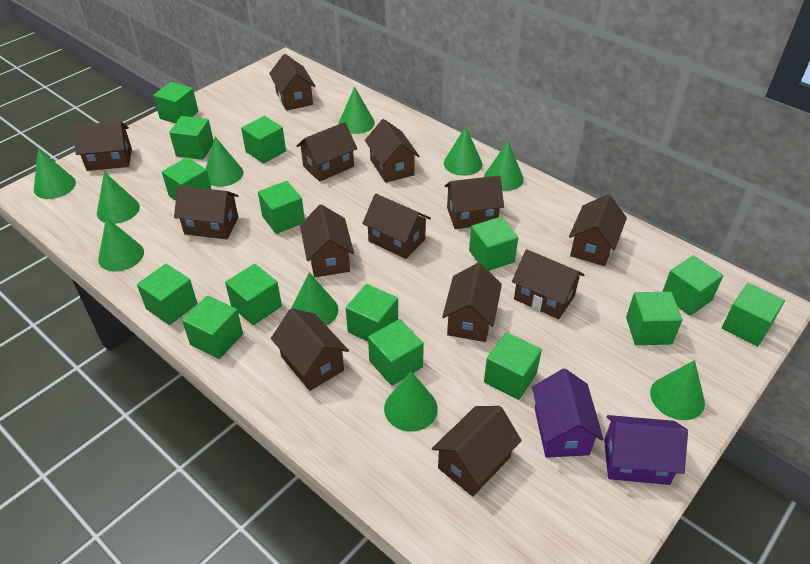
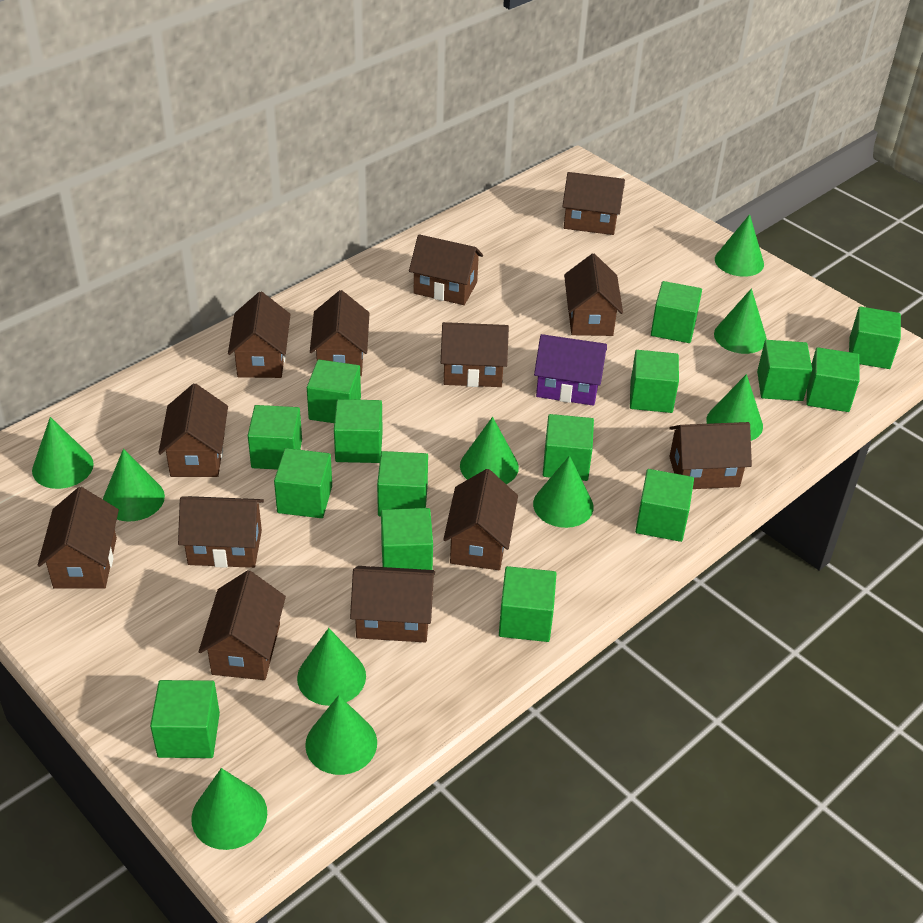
purple house: 2 -> 1

